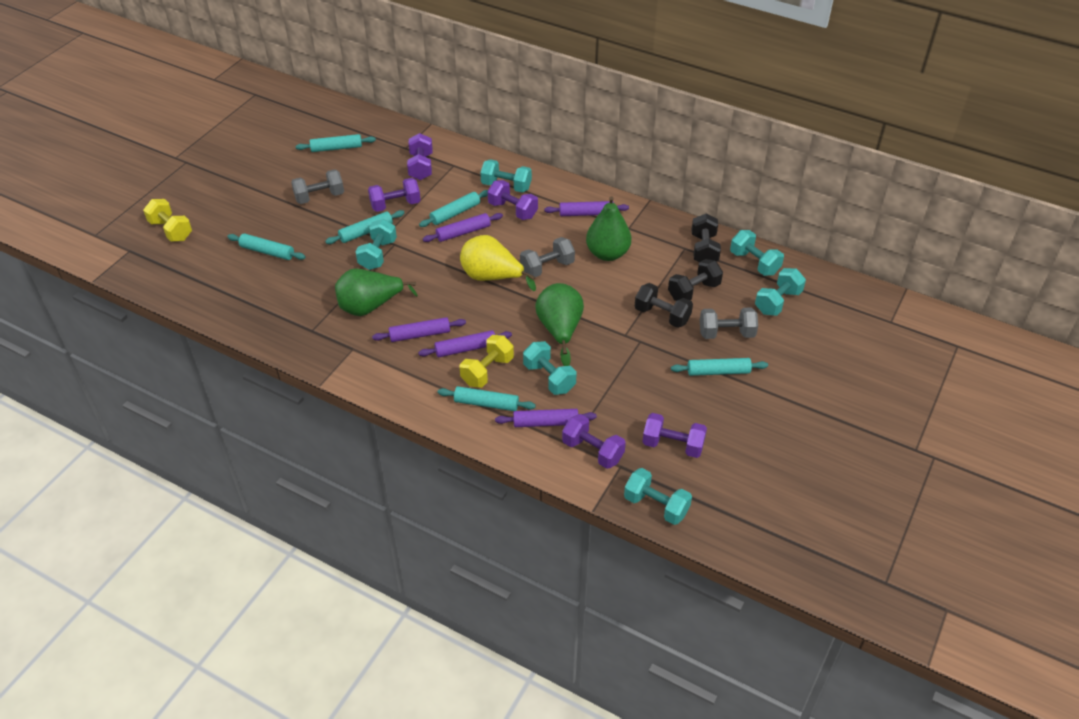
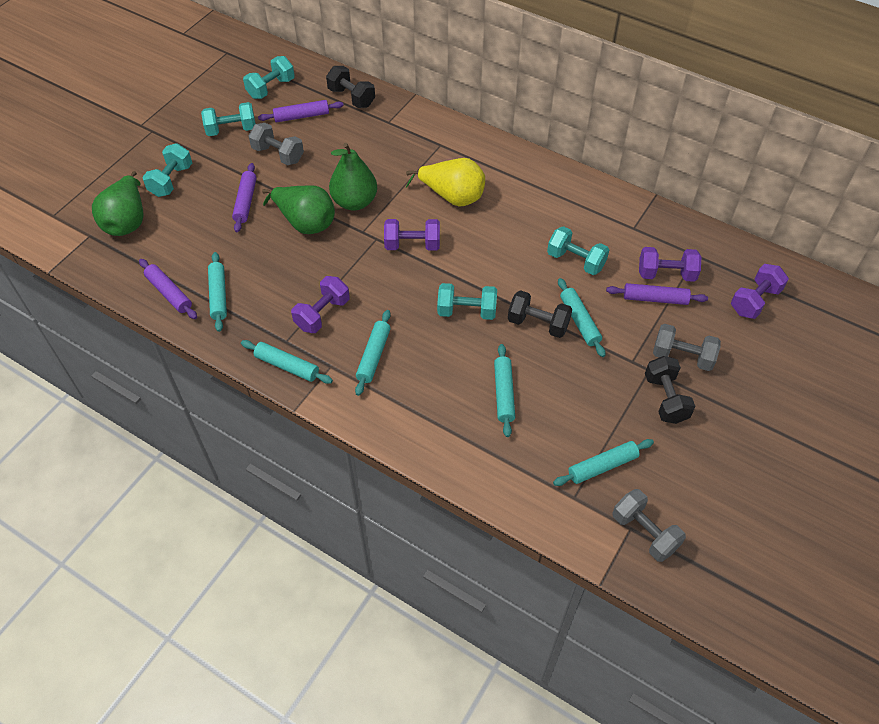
purple dumbbell: 5 -> 4
purple rolling pin: 5 -> 4
turquoise dumbbell: 6 -> 5
yellow dumbbell: 2 -> 0

